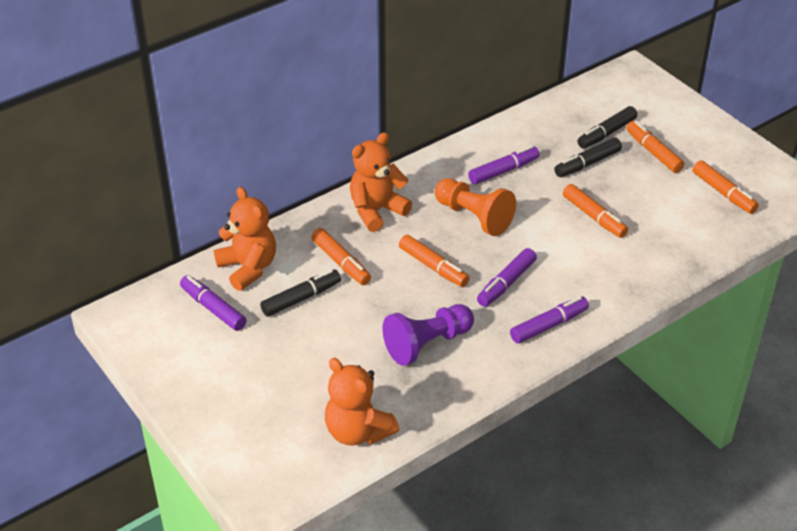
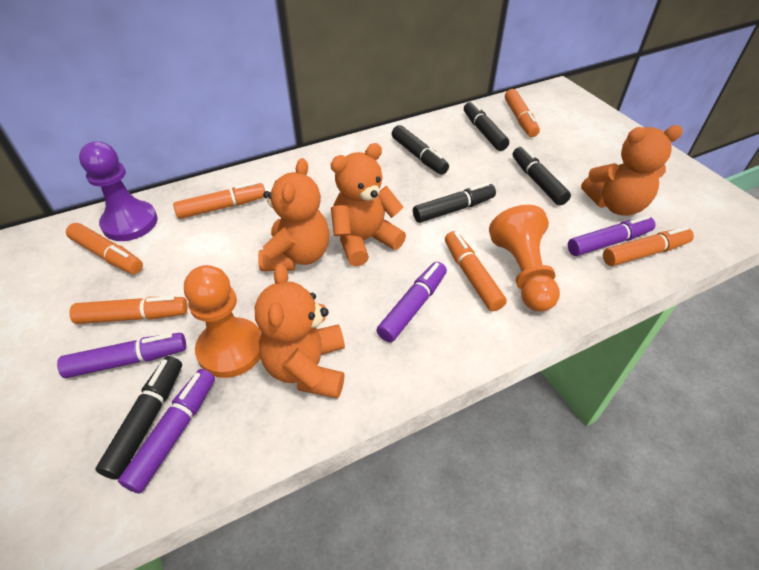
black marker: 3 -> 5
orange marker: 5 -> 6
orange pawn: 1 -> 2
orange teddy bear: 3 -> 4

